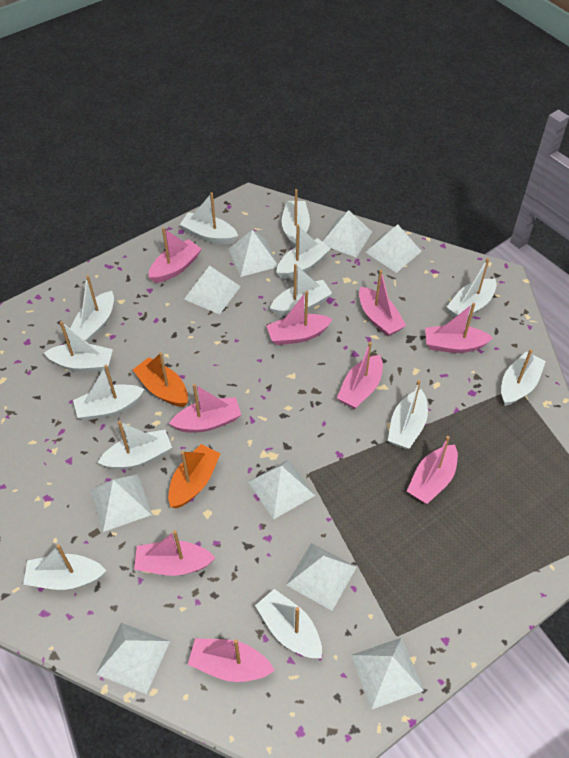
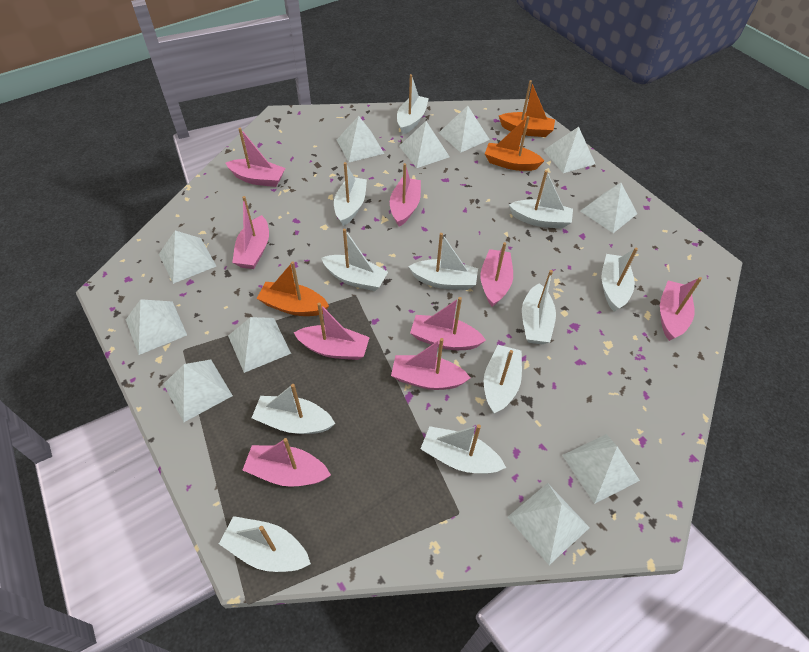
orange boat: 2 -> 3
white boat: 13 -> 11
white pyramid: 9 -> 11

